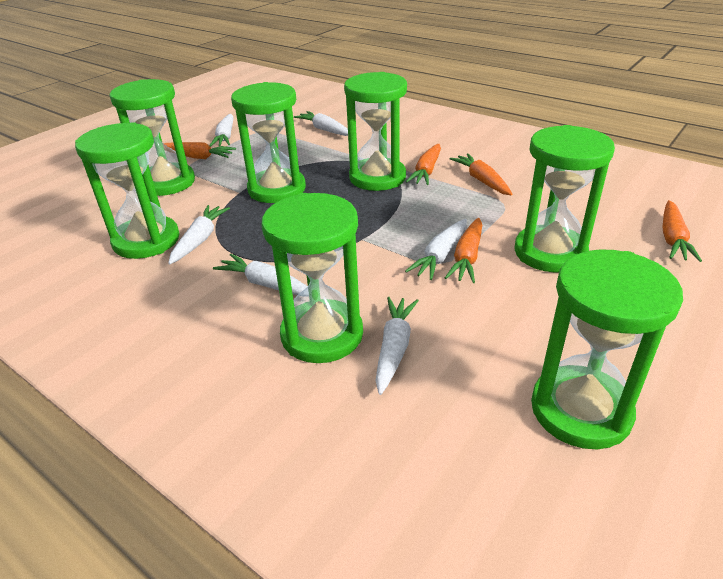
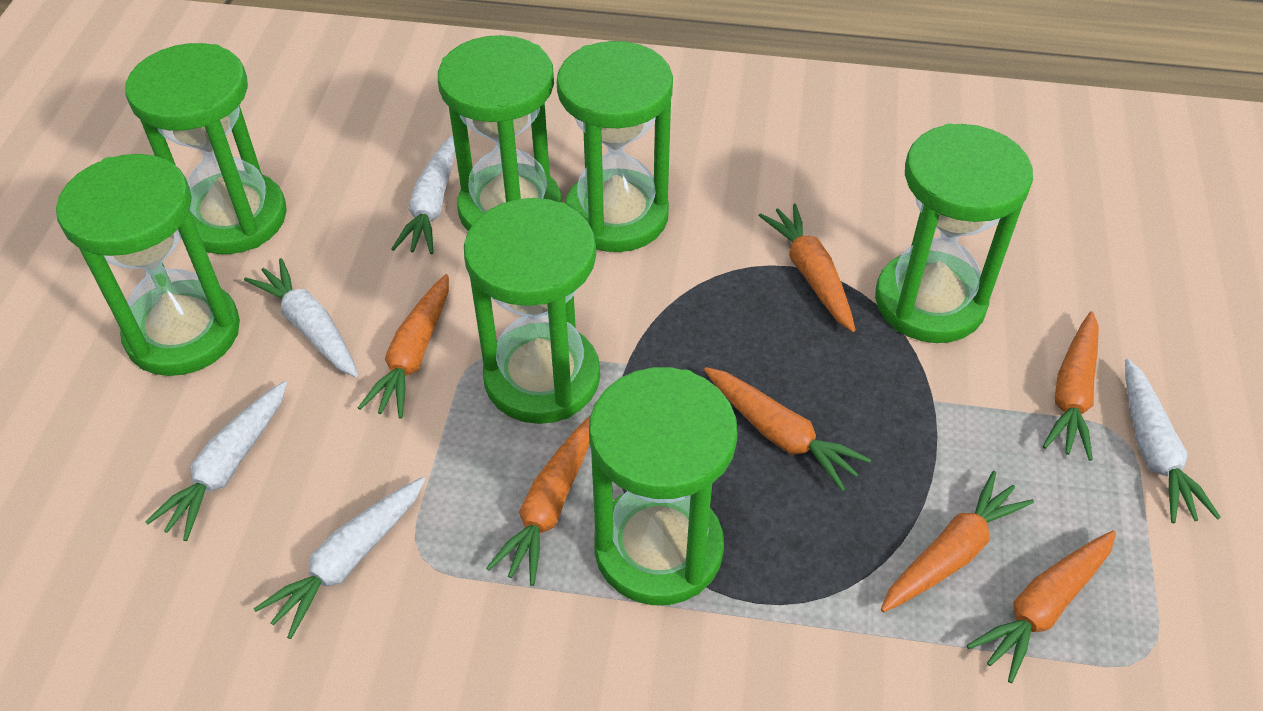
orange carrot: 5 -> 7
white carrot: 6 -> 5

